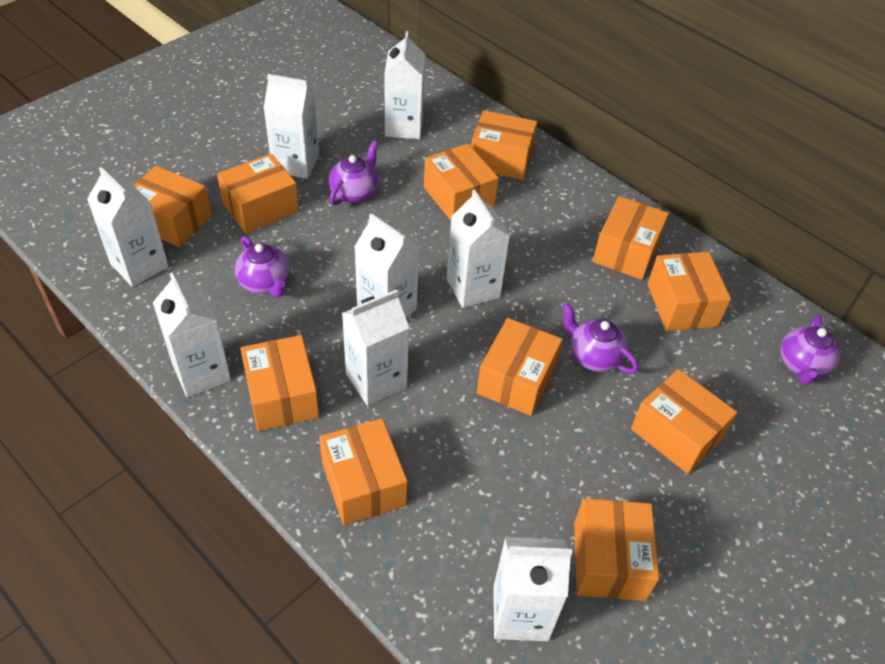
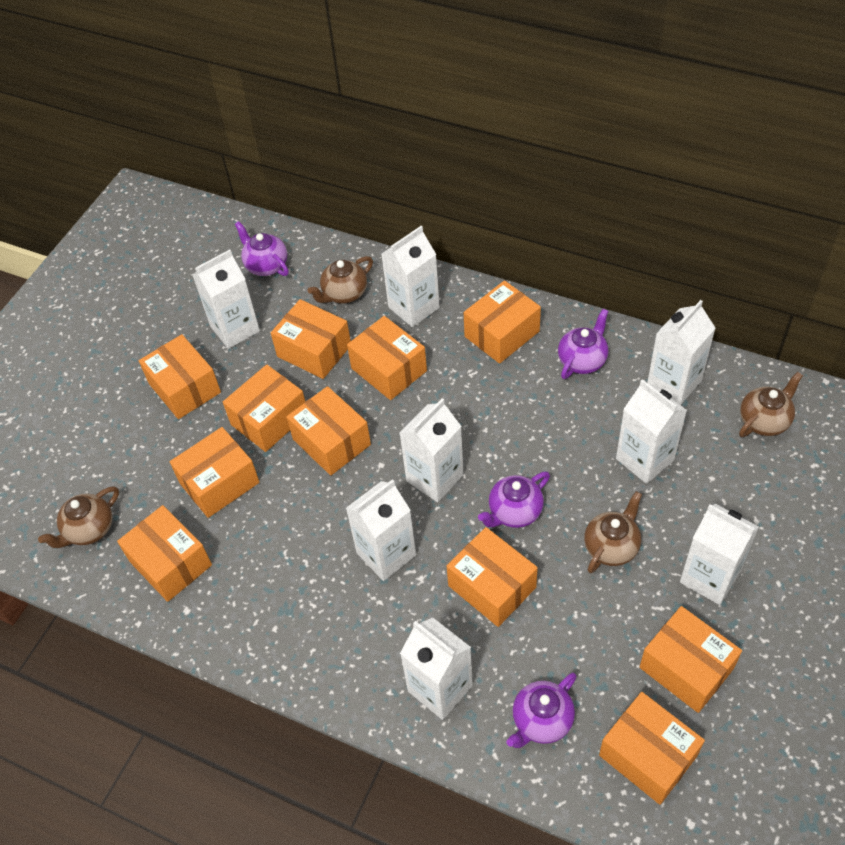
brown teapot: 0 -> 4

